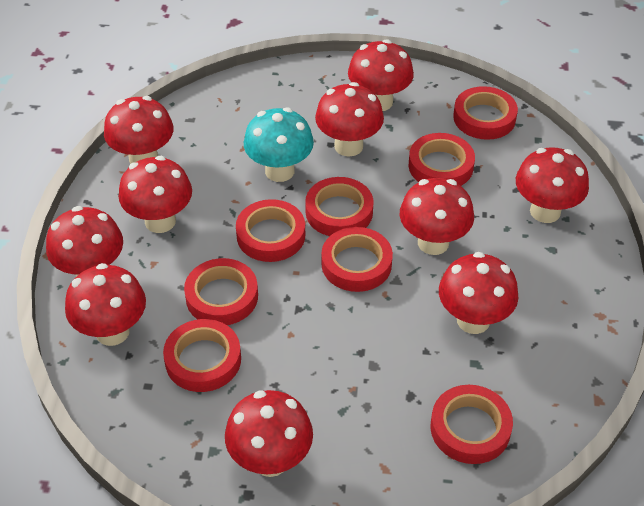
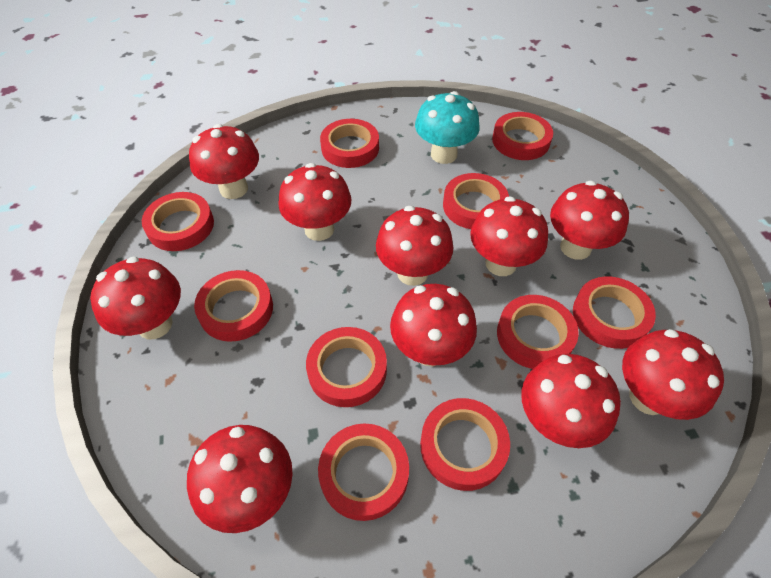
red tape: 8 -> 10

